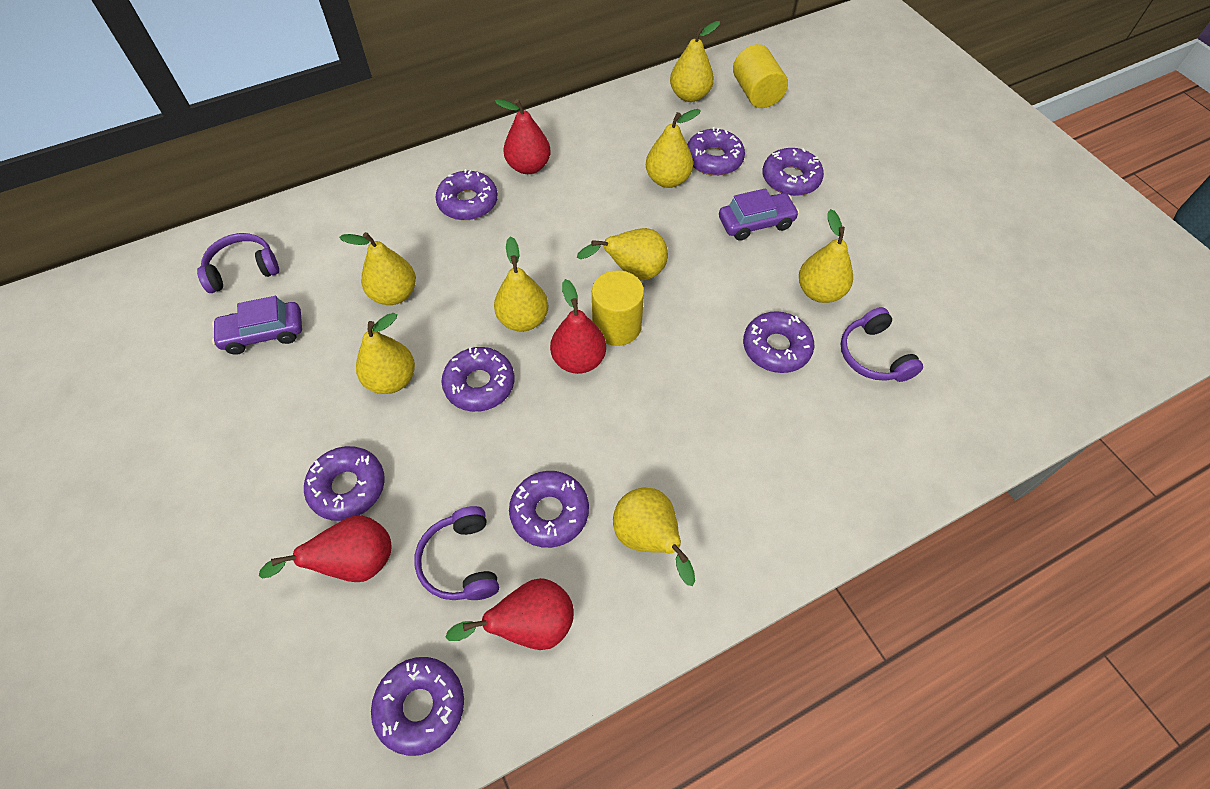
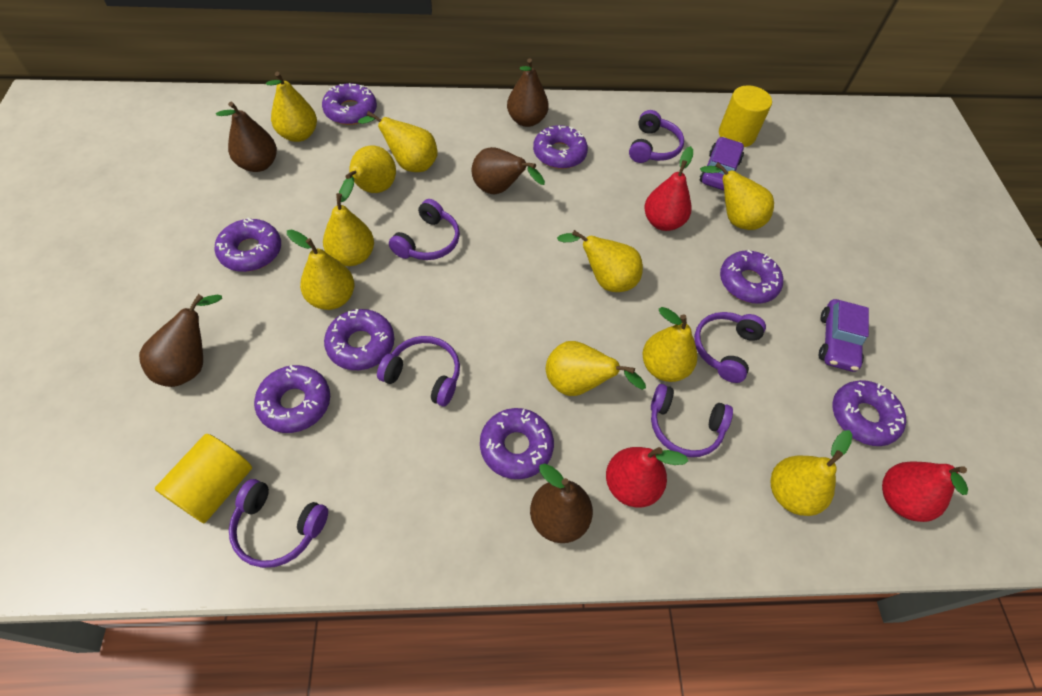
brown pear: 0 -> 5
purple headphones: 3 -> 6
red pear: 4 -> 3
yellow pear: 8 -> 10

